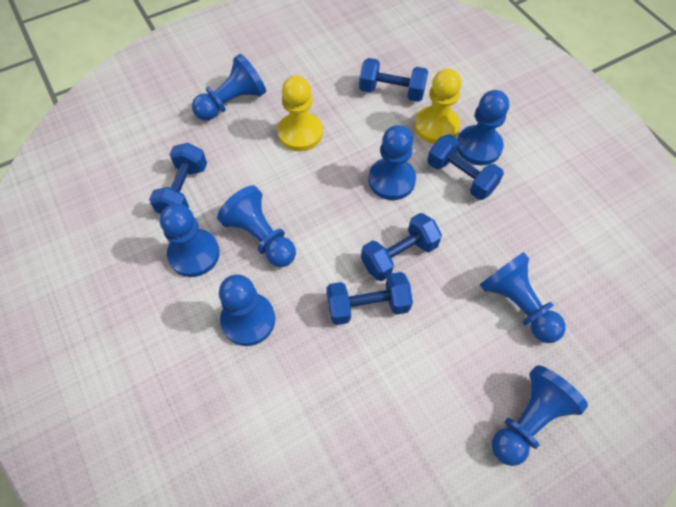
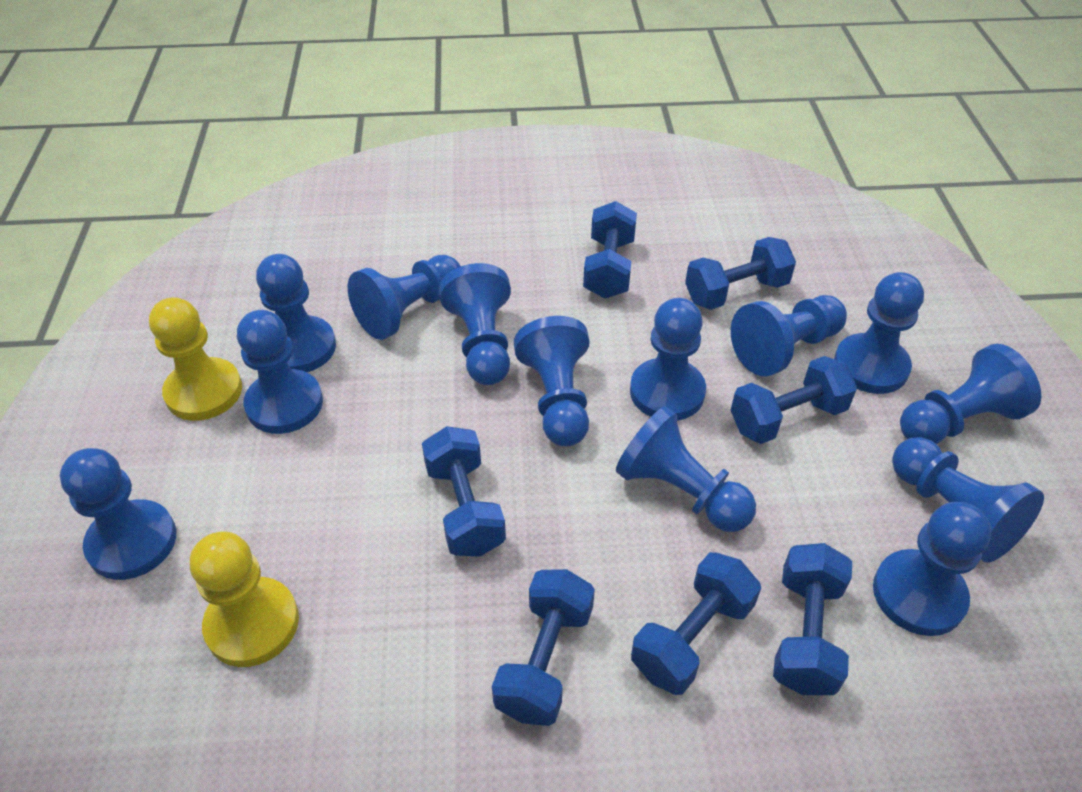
blue dumbbell: 5 -> 7
blue pawn: 8 -> 13

